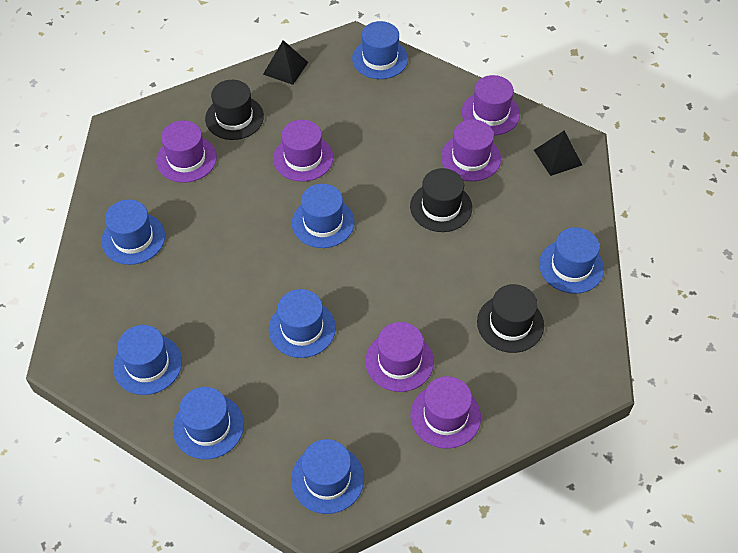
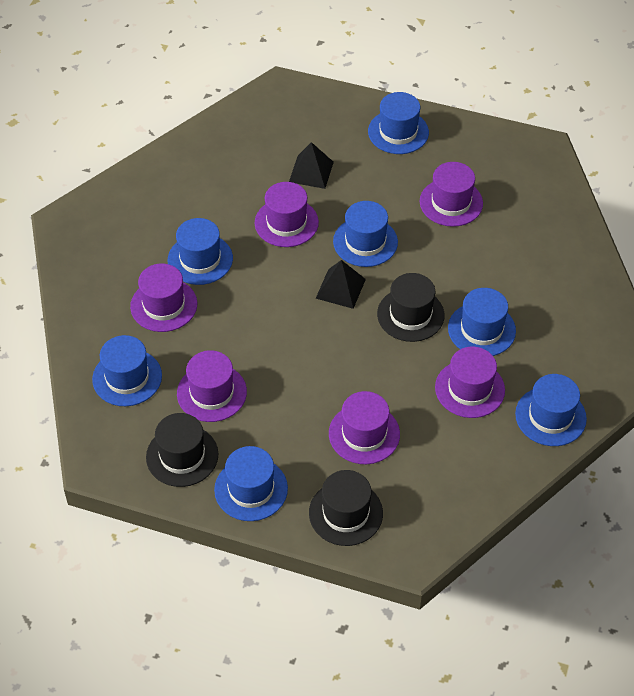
blue hat: 8 -> 7

